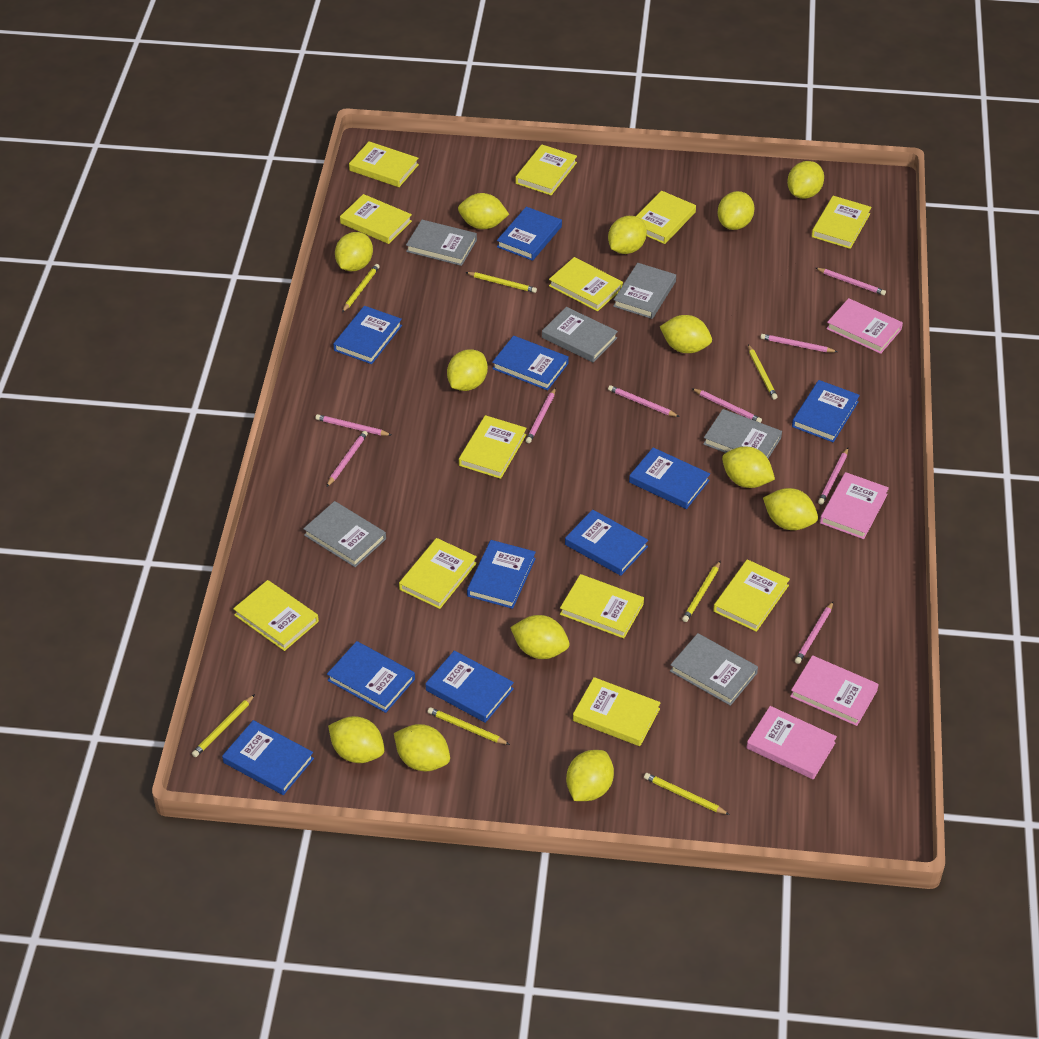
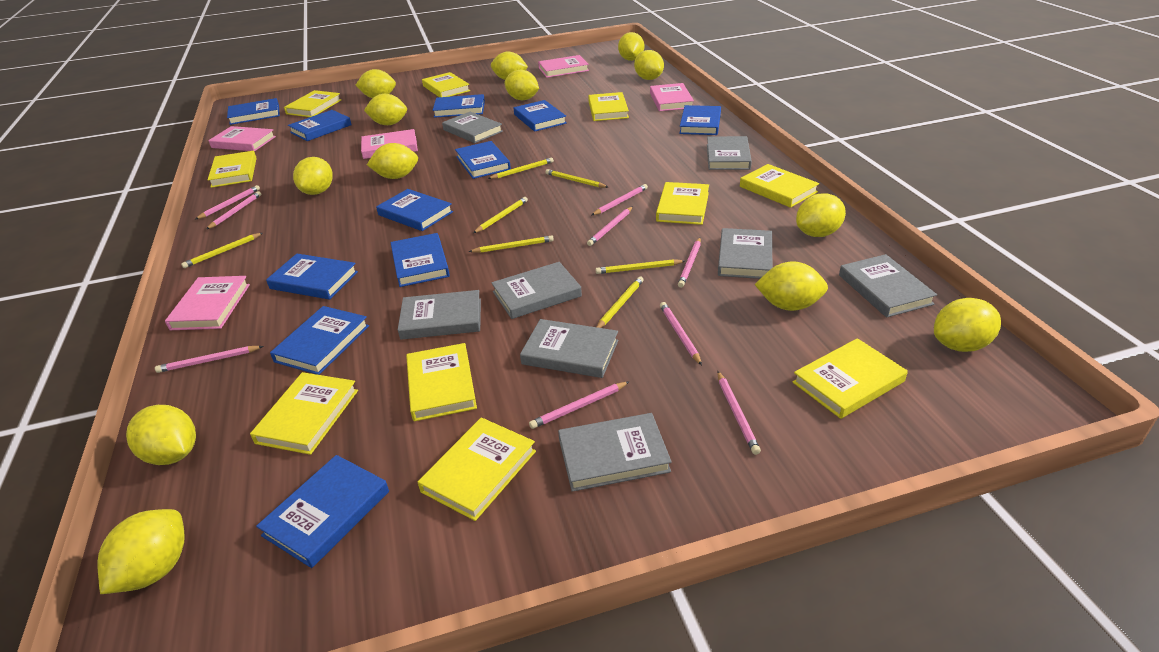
blue book: 10 -> 11
grey book: 6 -> 8
pink book: 4 -> 5
yellow book: 12 -> 10

